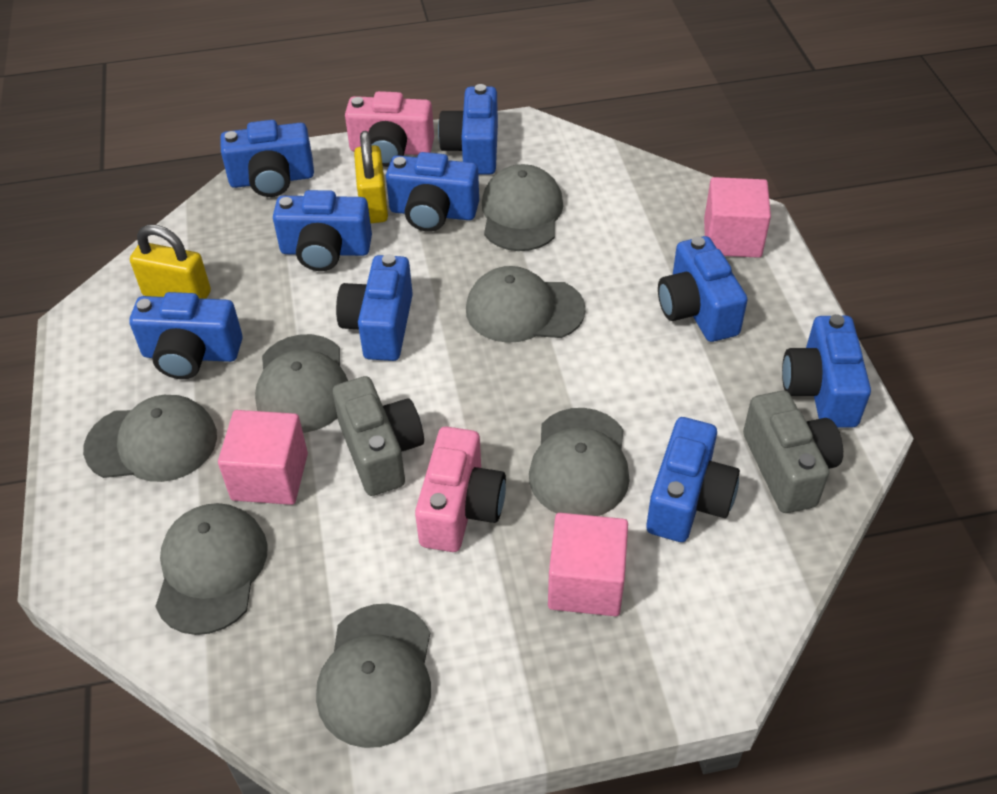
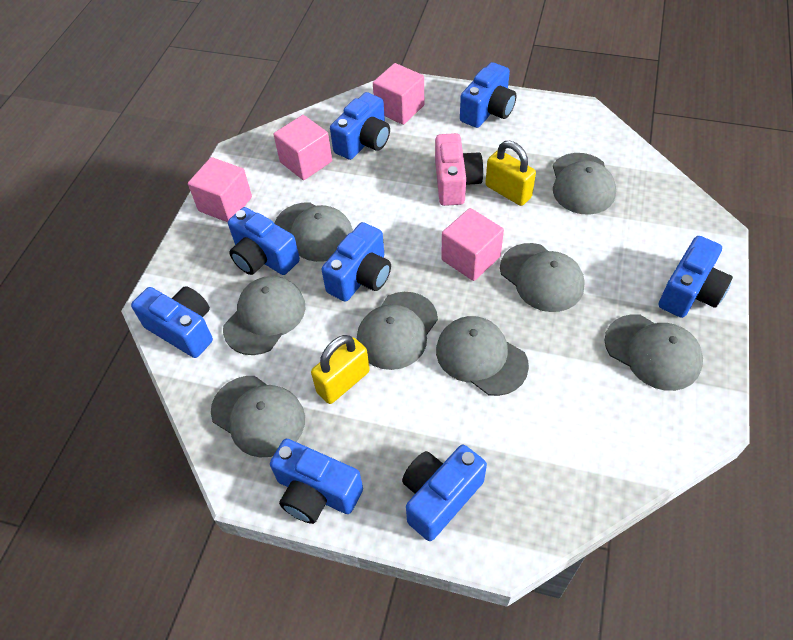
blue camera: 9 -> 8
grey camera: 2 -> 0
grey cap: 7 -> 8
pink camera: 2 -> 1
pink cube: 3 -> 4

